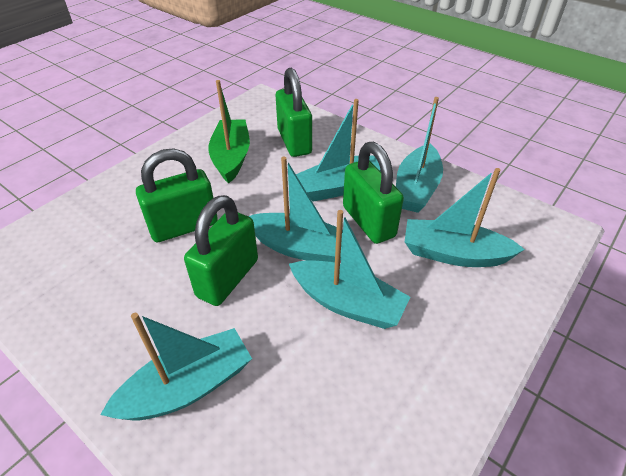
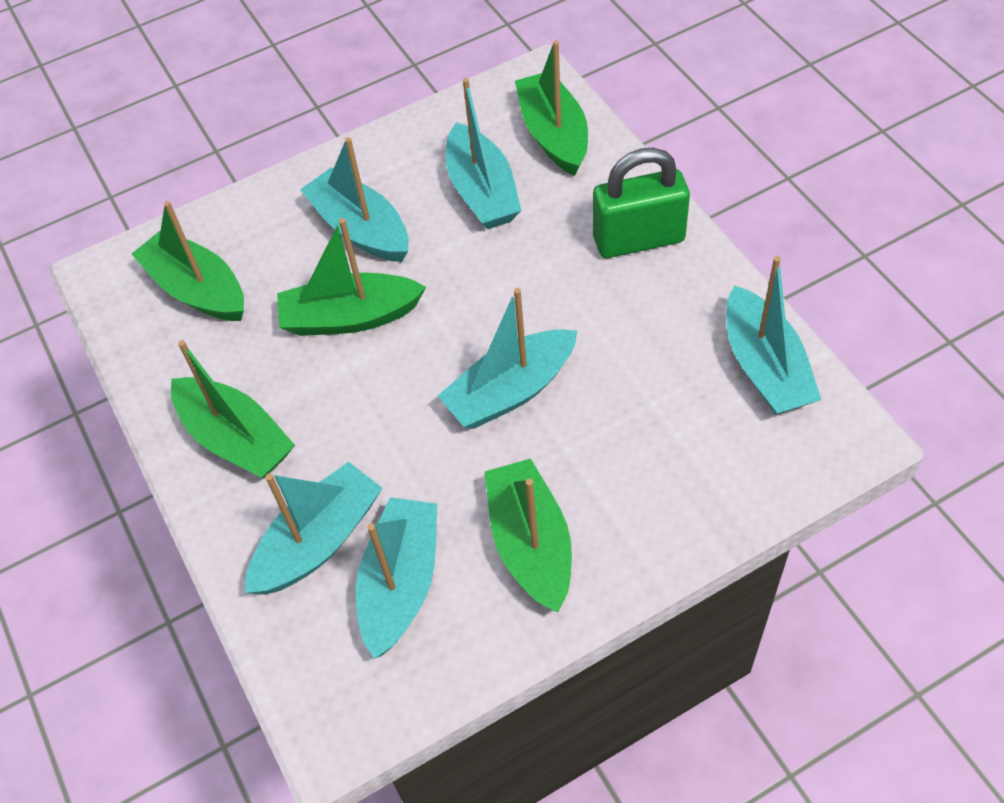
green boat: 1 -> 5
green padlock: 4 -> 1

